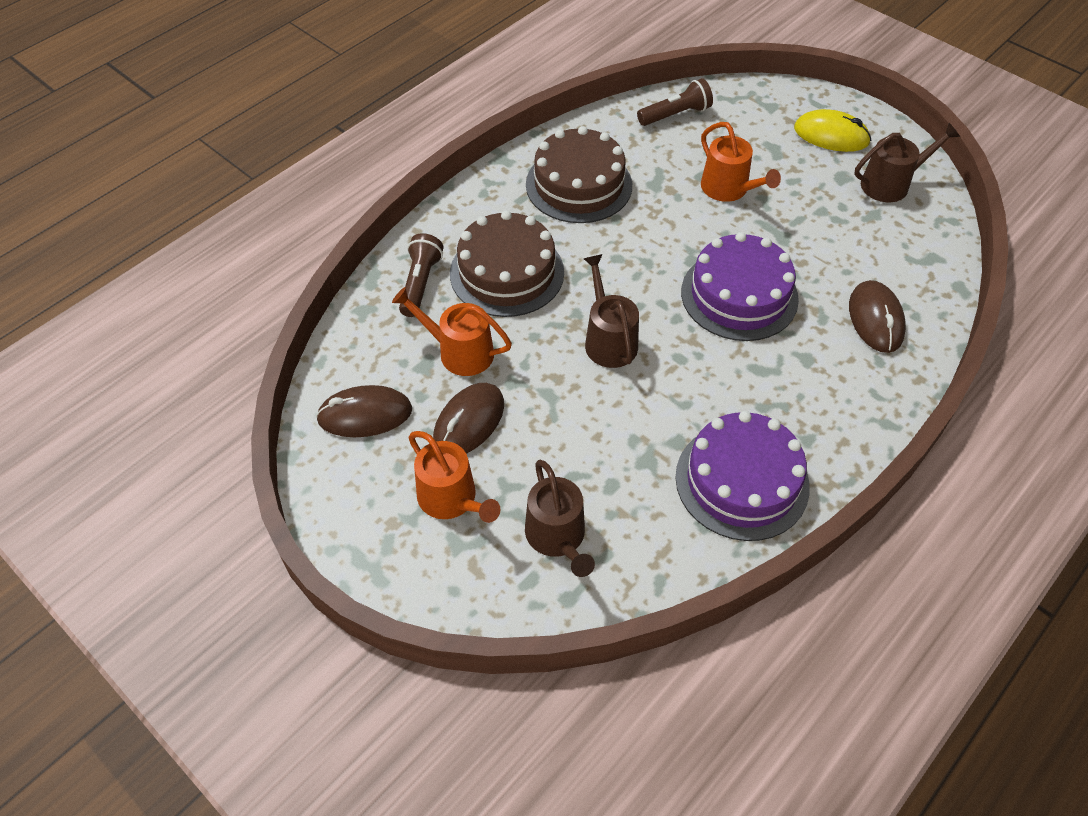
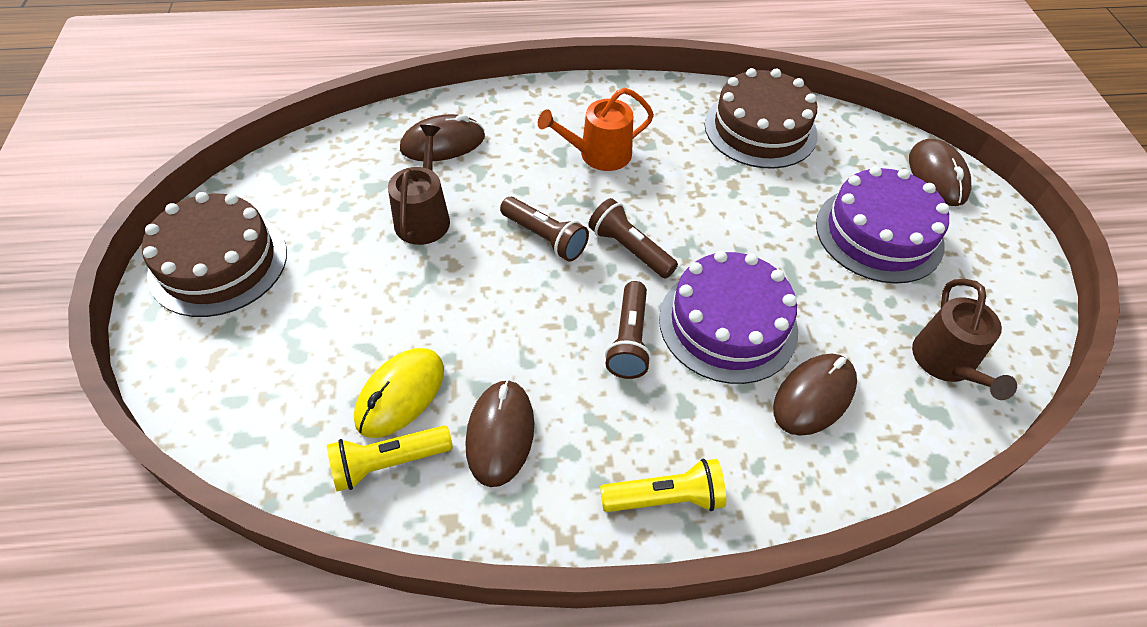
brown flashlight: 2 -> 3
brown mouse: 3 -> 4
brown watering can: 3 -> 2
orange watering can: 3 -> 1
yellow flashlight: 0 -> 2

